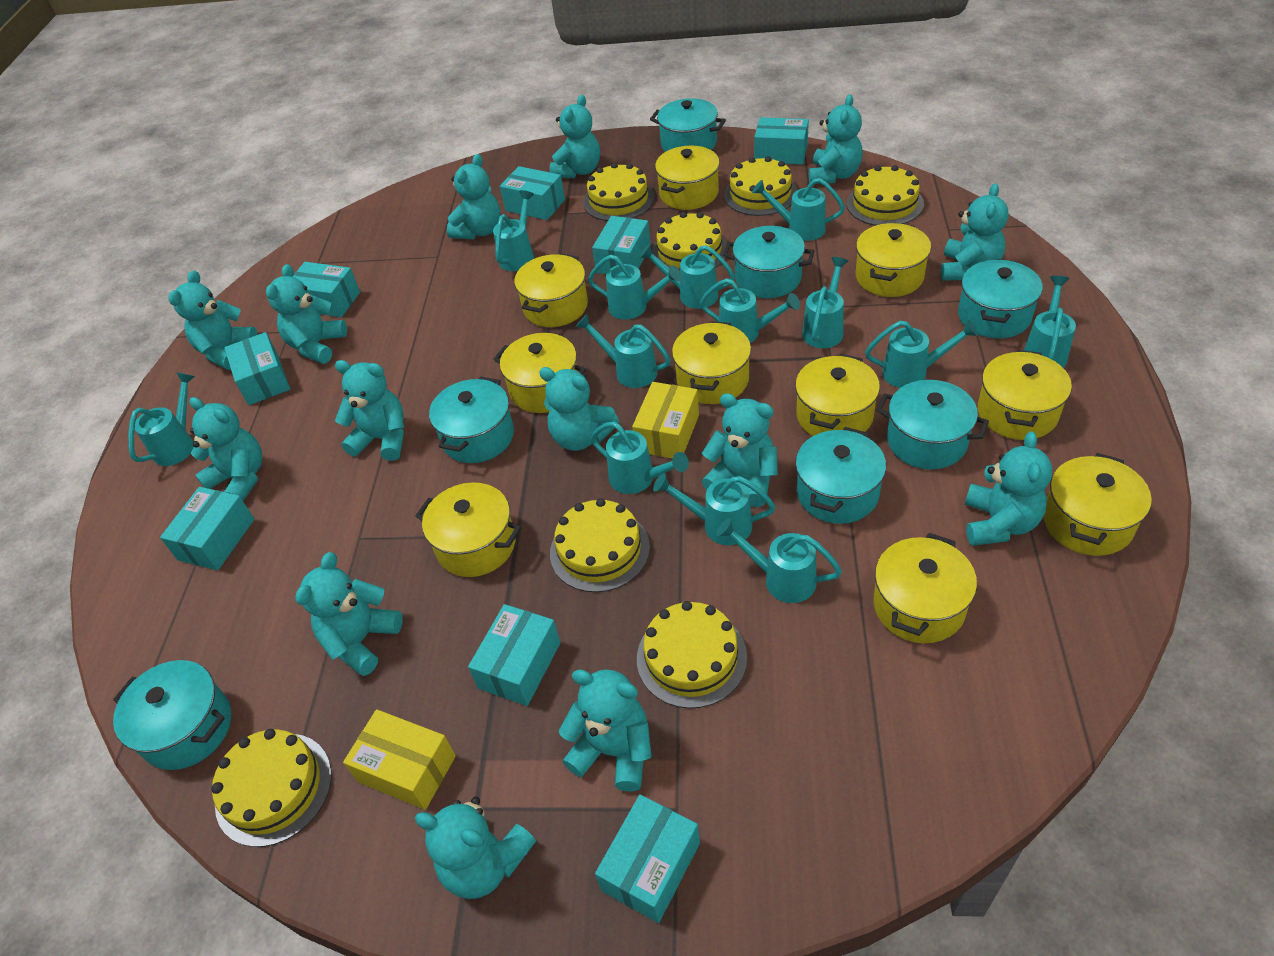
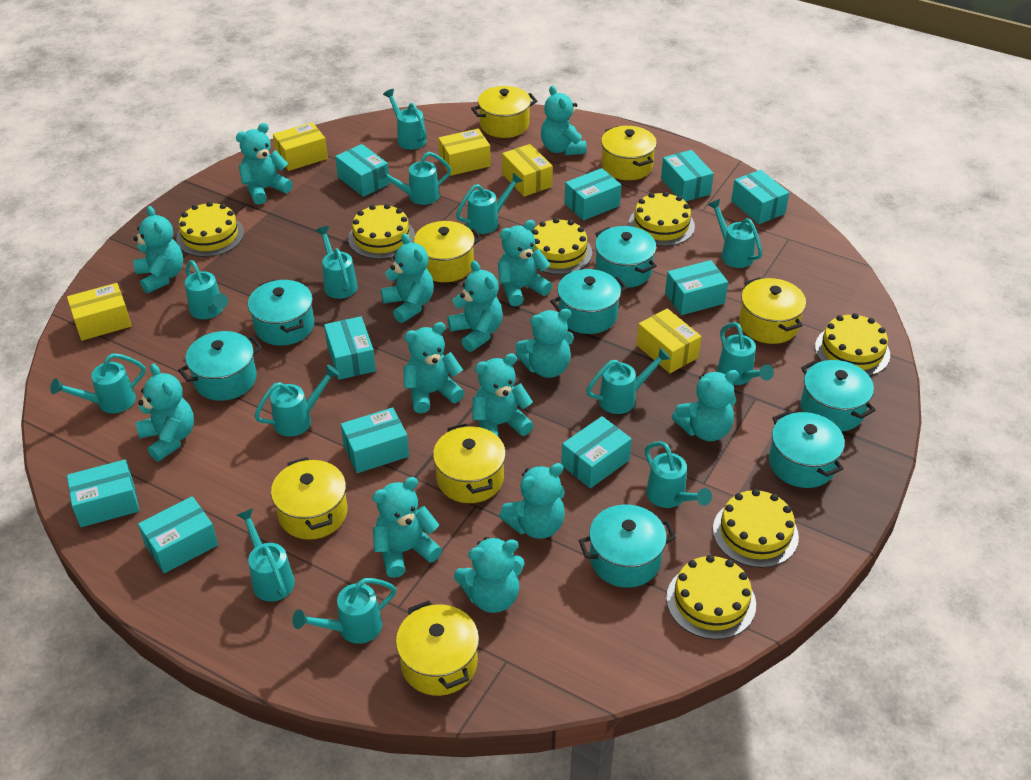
turquoise box: 8 -> 10
yellow box: 2 -> 5
yellow pot: 10 -> 7

